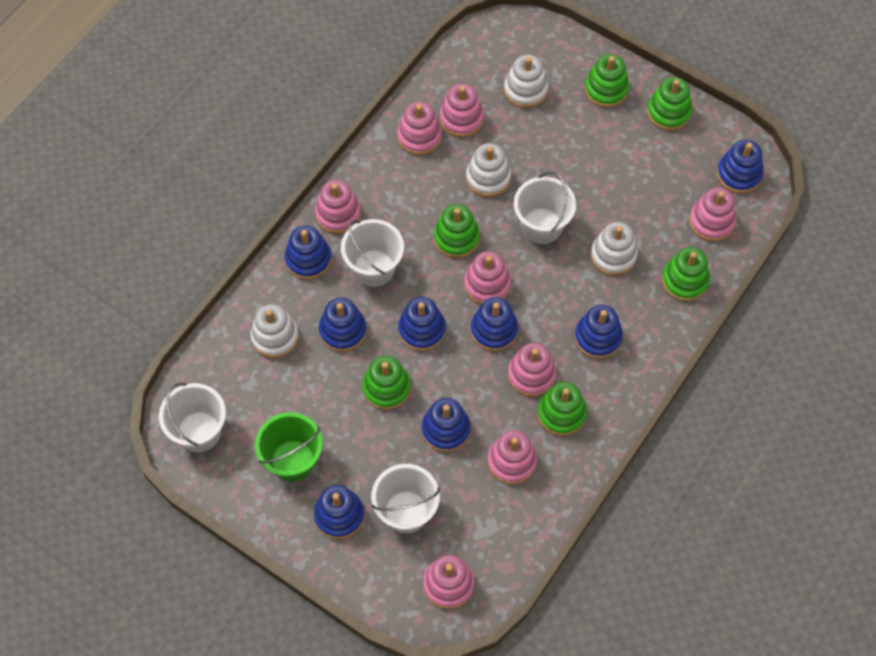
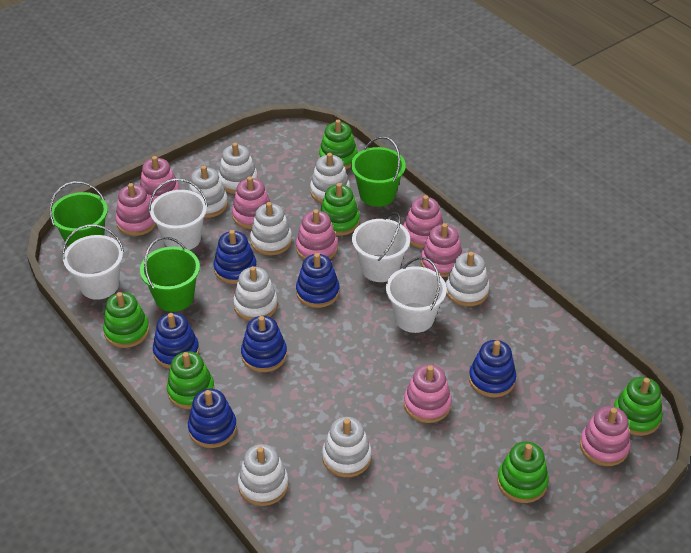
blue stacking toy: 8 -> 6
green bucket: 1 -> 3
white stacking toy: 4 -> 8

